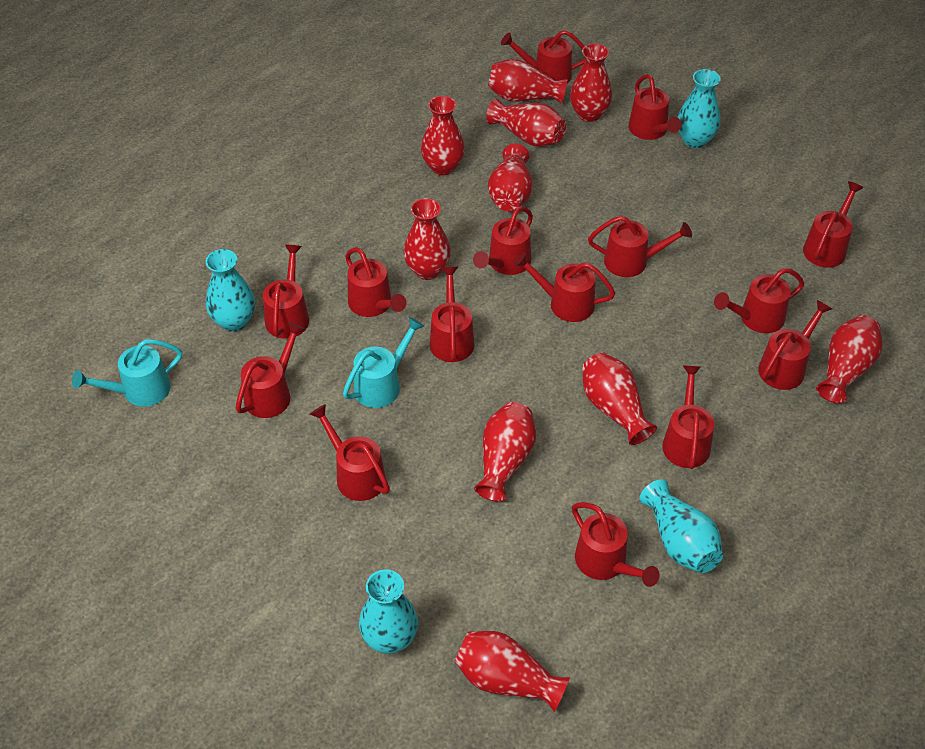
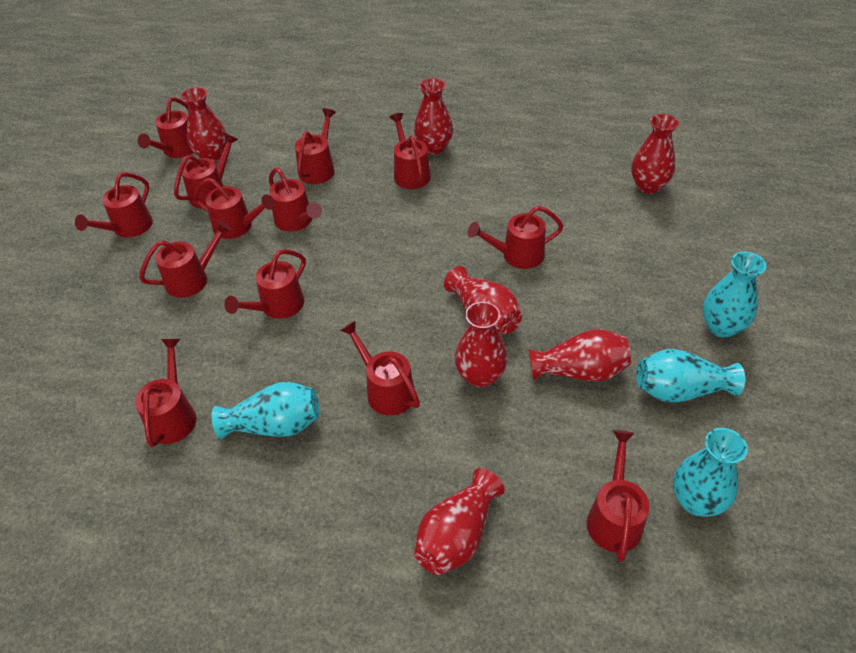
red vase: 10 -> 7
red watering can: 15 -> 13
turquoise watering can: 2 -> 0

